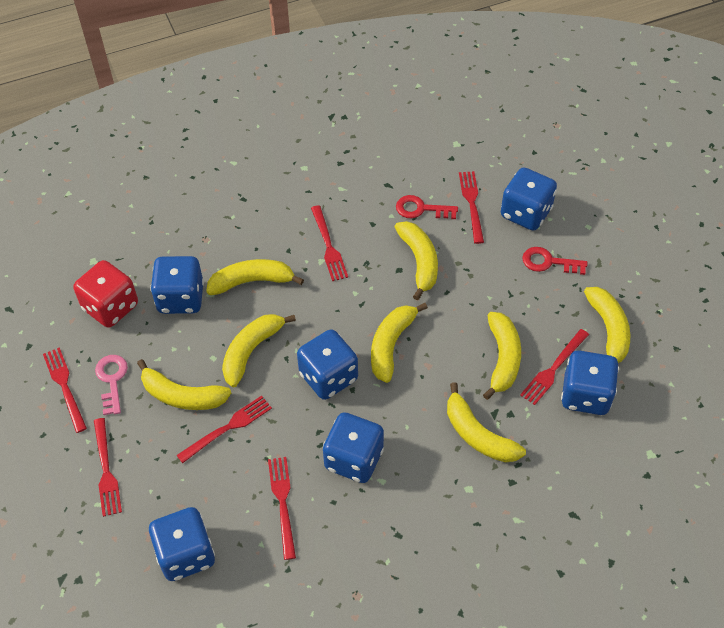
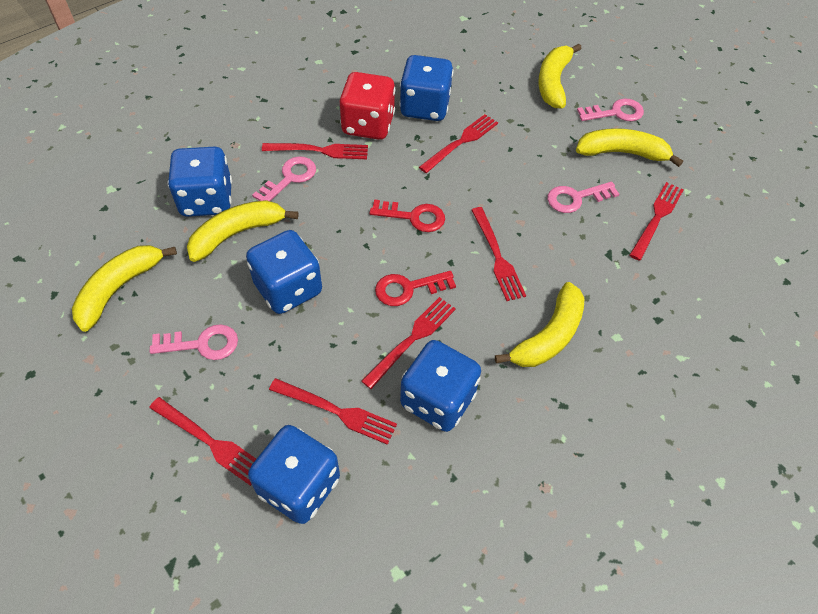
blue dice: 6 -> 5
pink key: 1 -> 4
yellow banana: 8 -> 5

